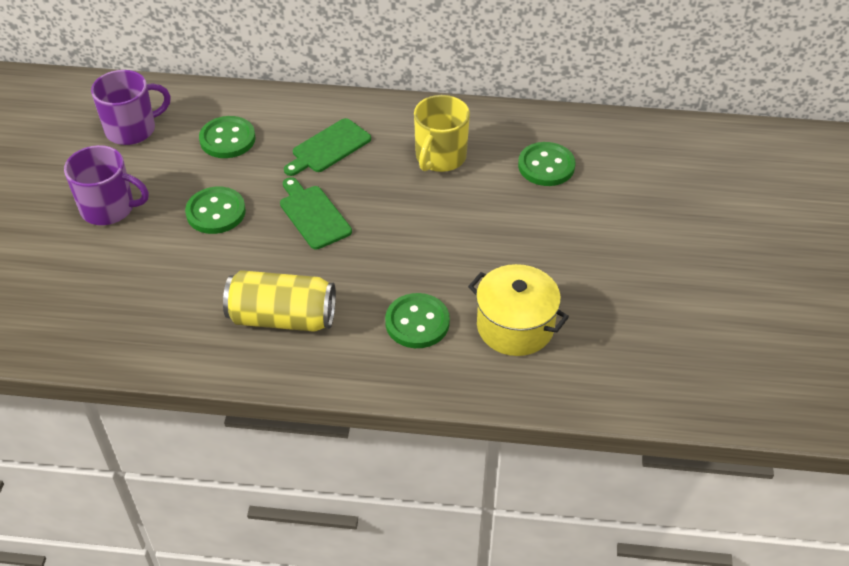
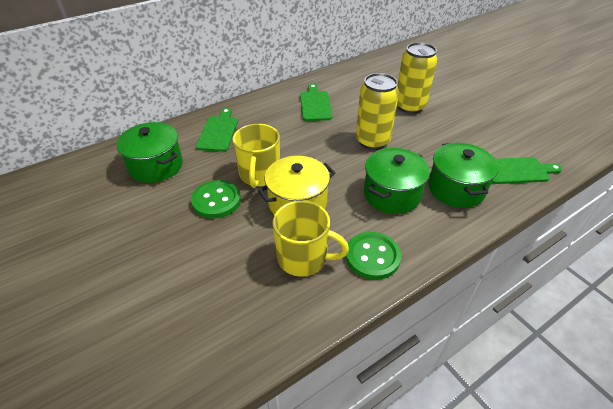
green button: 4 -> 2
green cutting board: 2 -> 3
green pot: 0 -> 3
purple mug: 2 -> 0
yellow can: 1 -> 2
yellow mug: 1 -> 2

